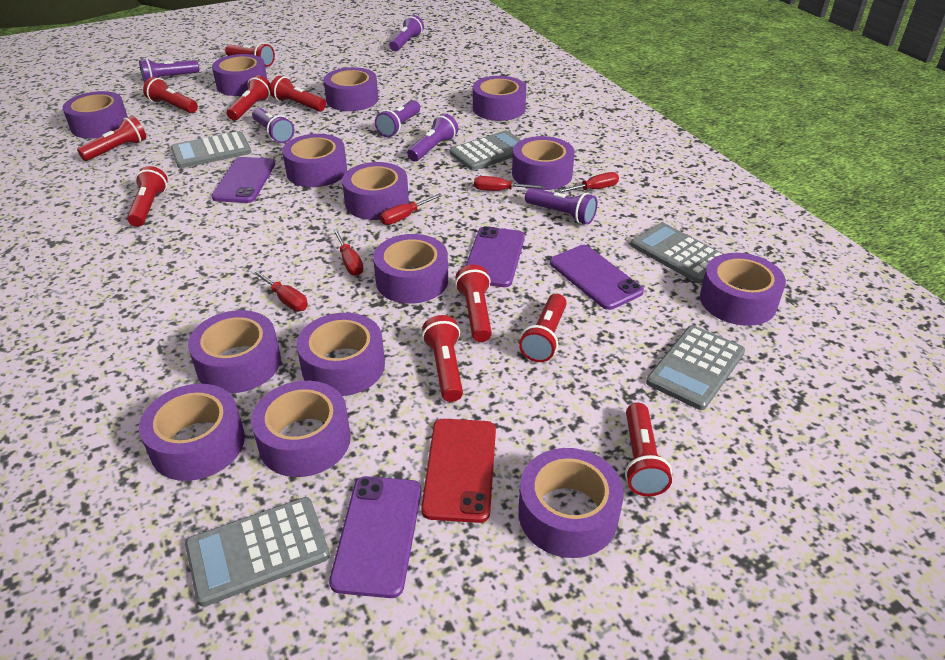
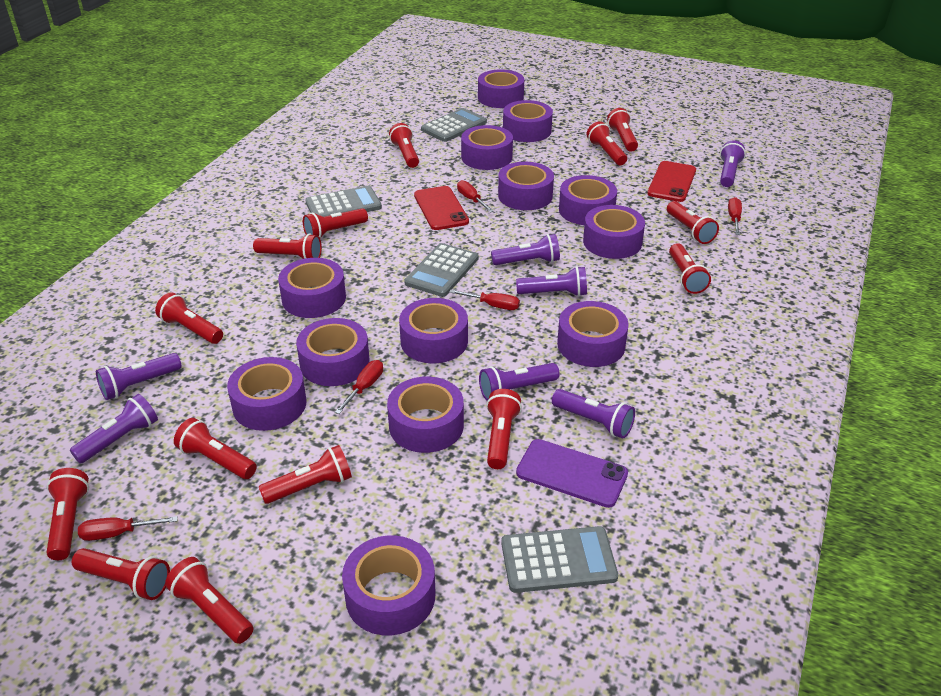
grey calculator: 5 -> 4
purple flashlight: 6 -> 7
purple phone: 4 -> 1
purple tape: 14 -> 13
red flashlight: 10 -> 14
red phone: 1 -> 2

